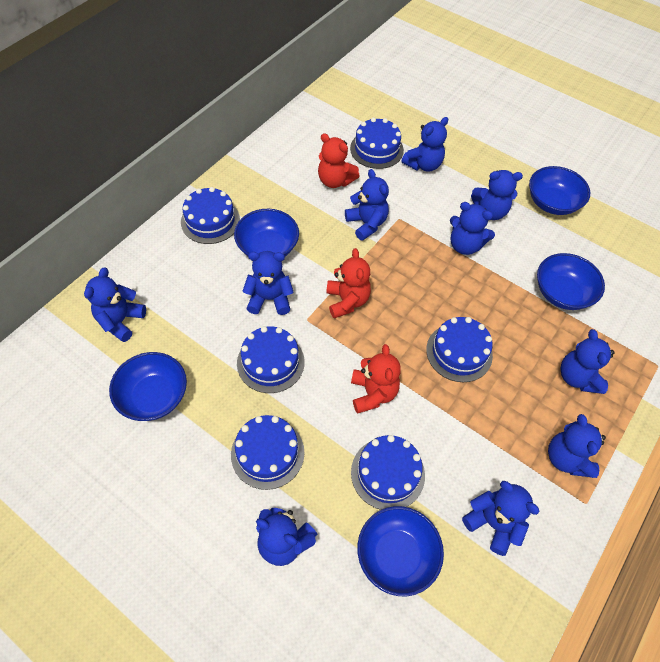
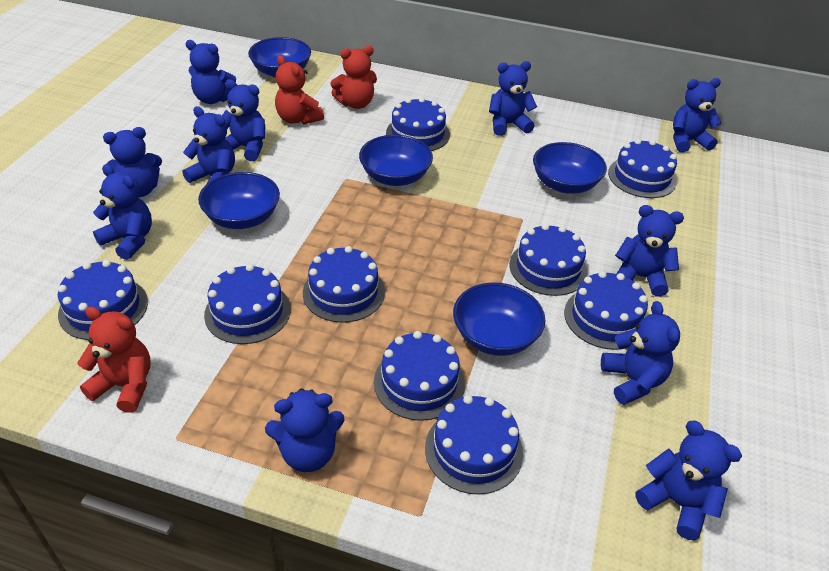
blue cake: 6 -> 9
blue teddy bear: 10 -> 11

